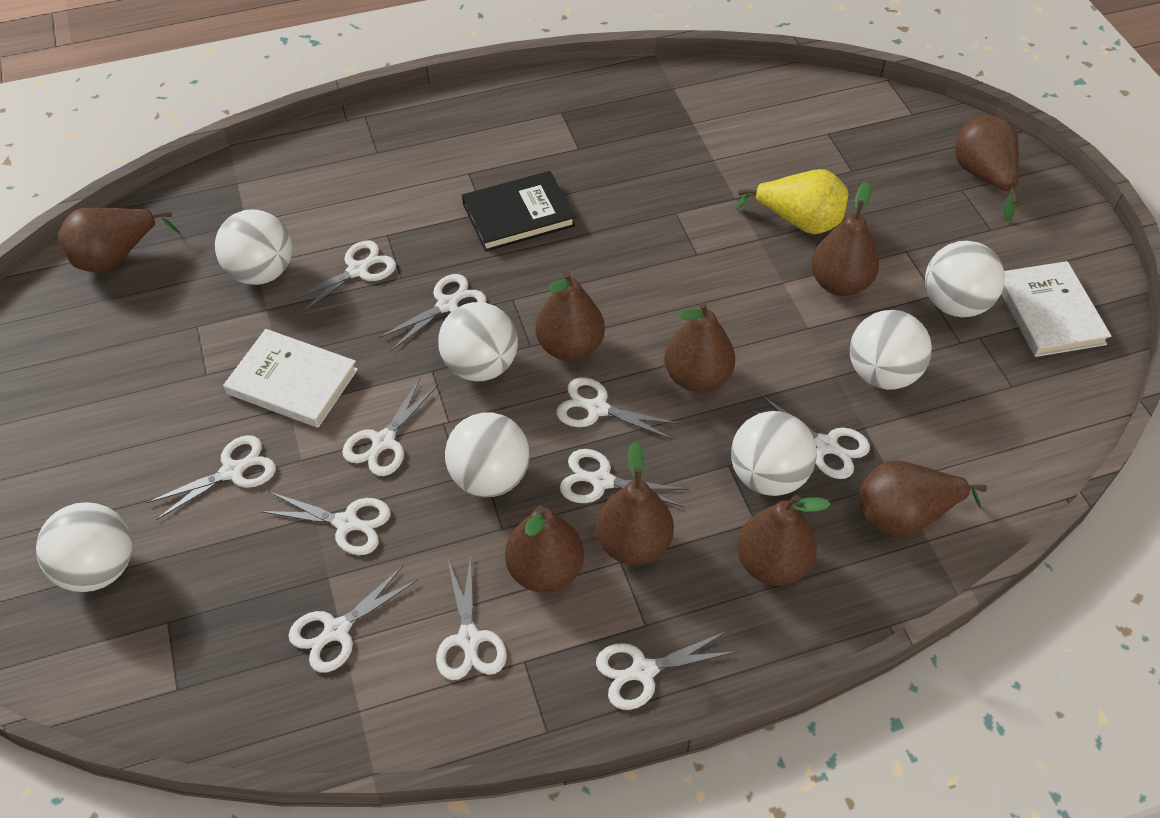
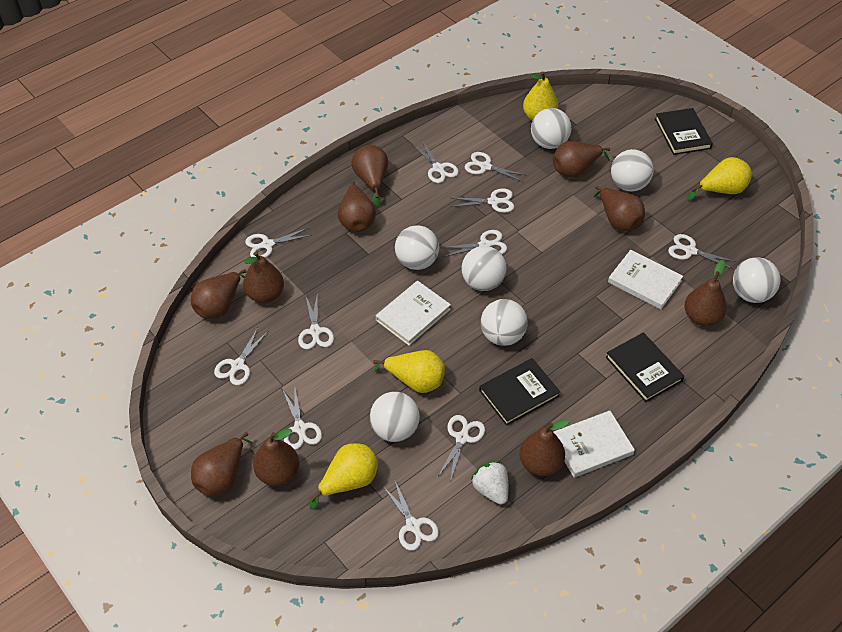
black book: 1 -> 3
brown pear: 9 -> 10
white book: 2 -> 3
white strawberry: 0 -> 1
yellow pear: 1 -> 4

